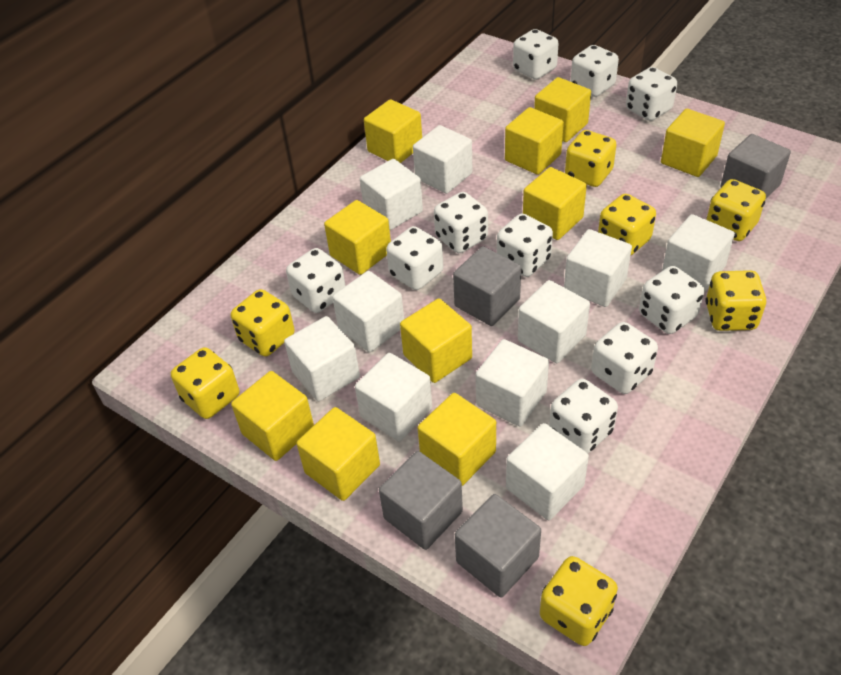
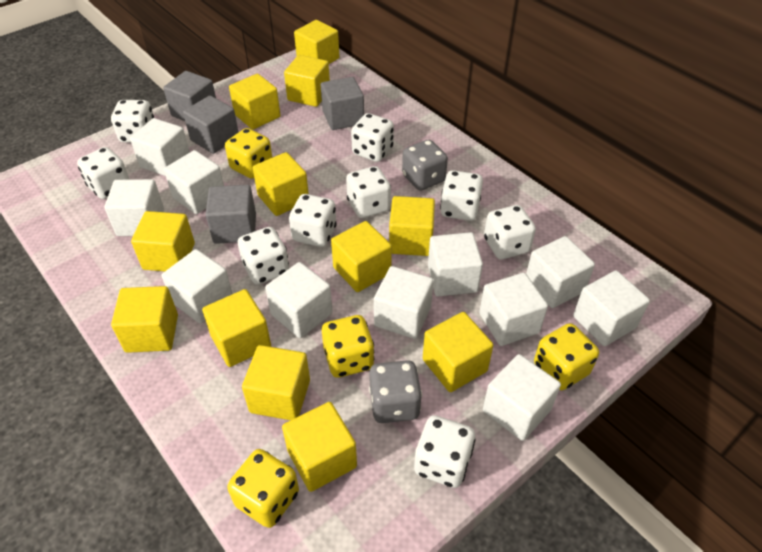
grey dice: 0 -> 2
white cube: 10 -> 11
white dice: 10 -> 9
yellow cube: 10 -> 12
yellow dice: 7 -> 4

